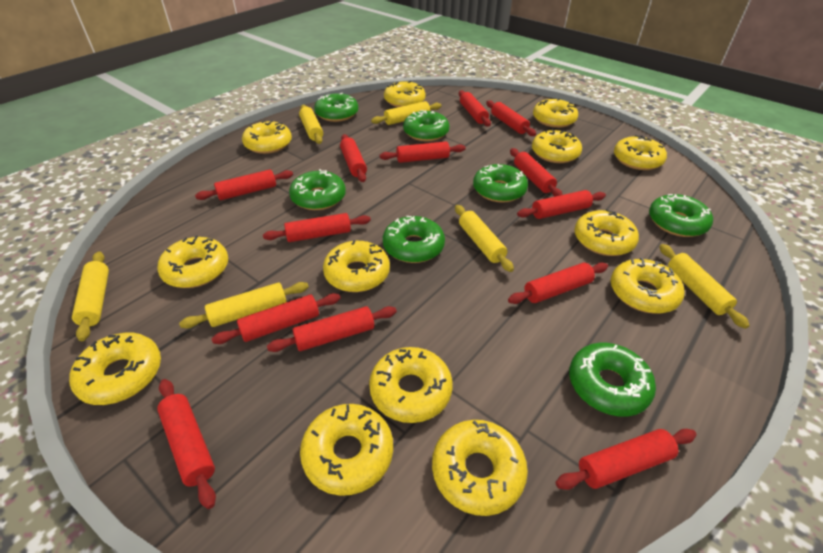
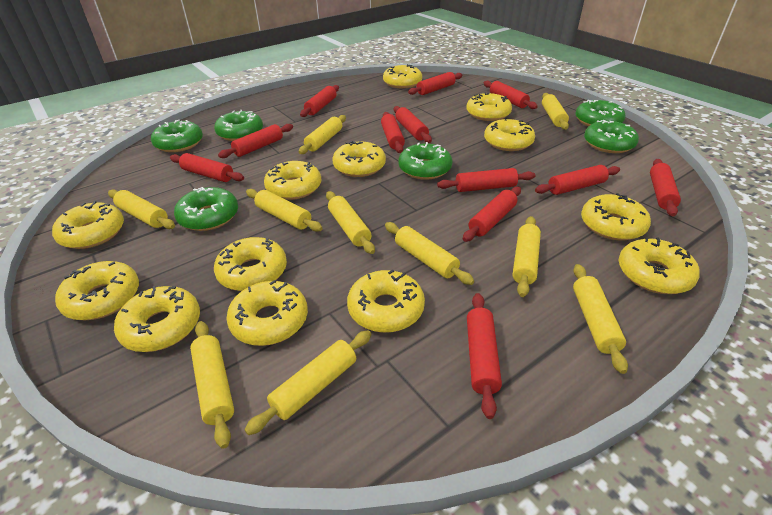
green donut: 7 -> 6
red rolling pin: 13 -> 12
yellow rolling pin: 6 -> 10

